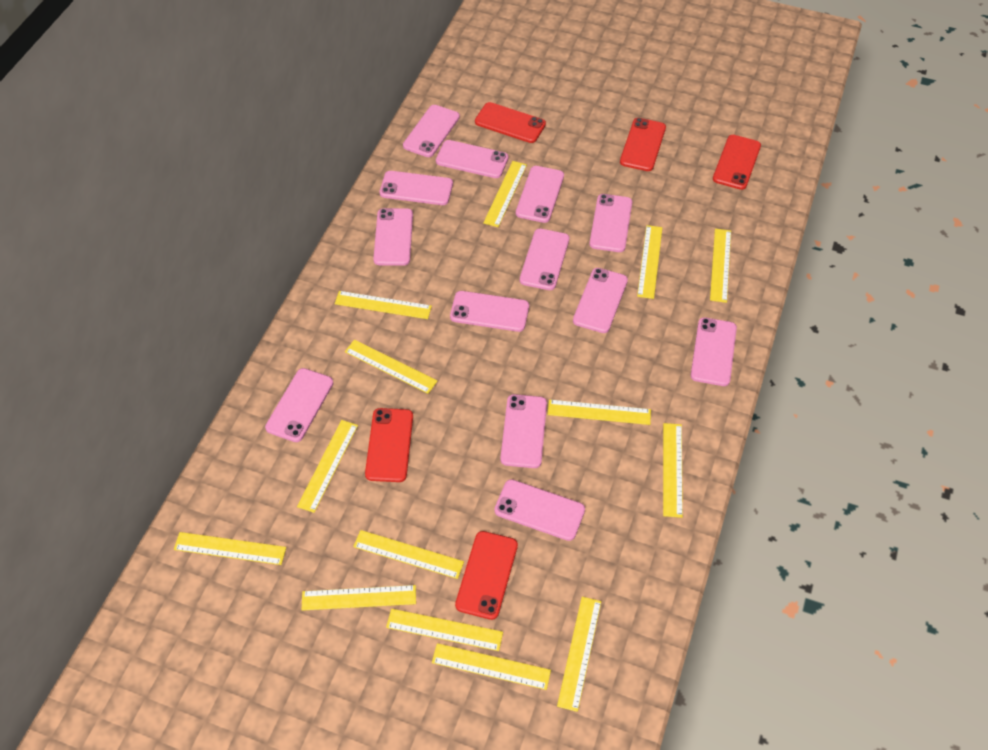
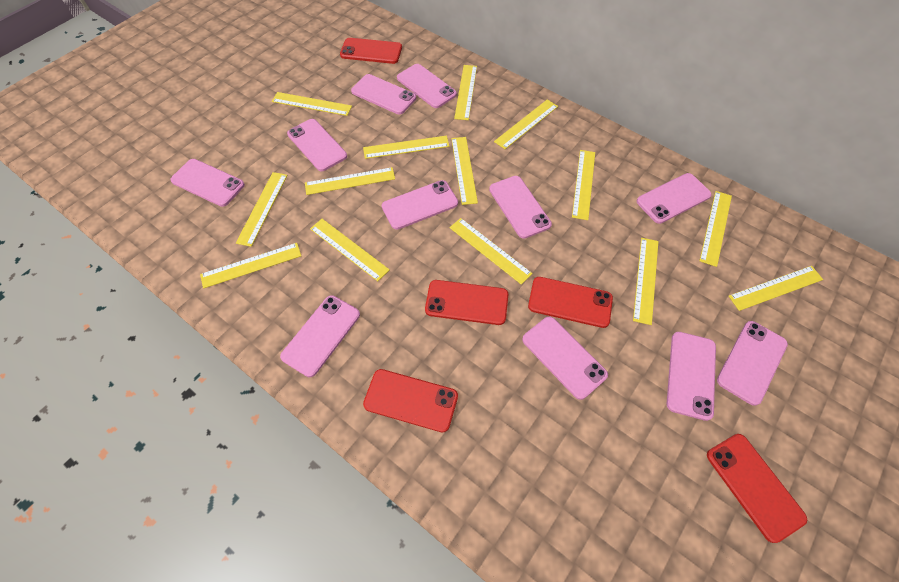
pink phone: 13 -> 11

